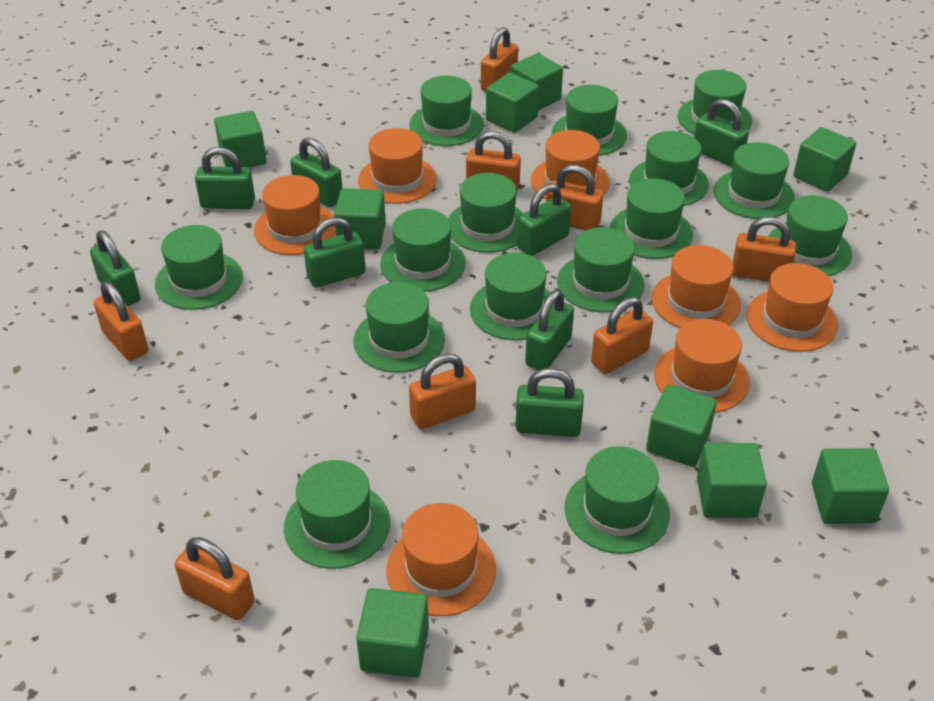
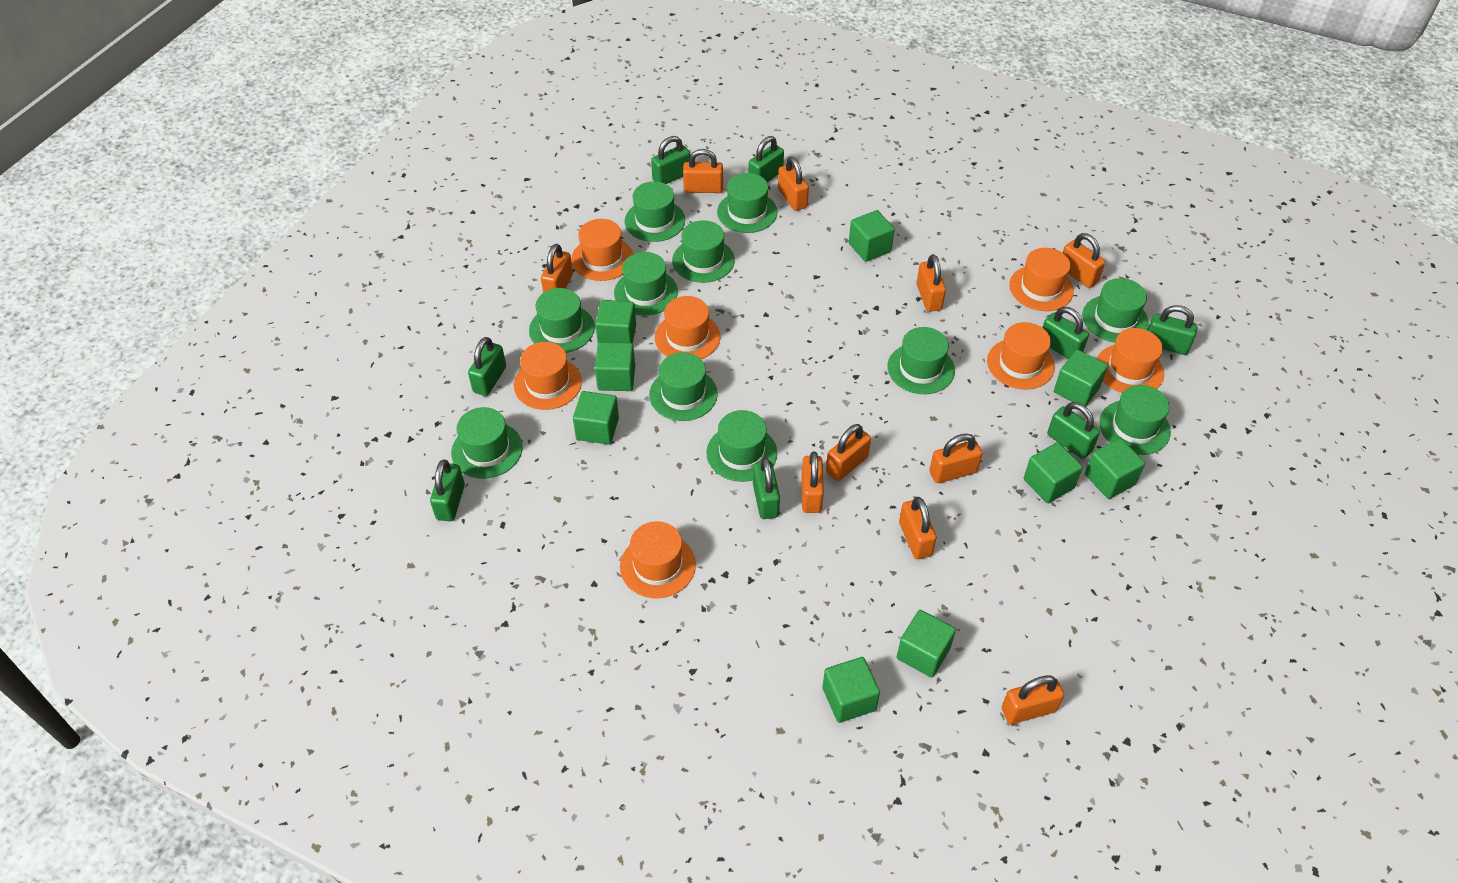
green hat: 15 -> 11
orange padlock: 8 -> 10

